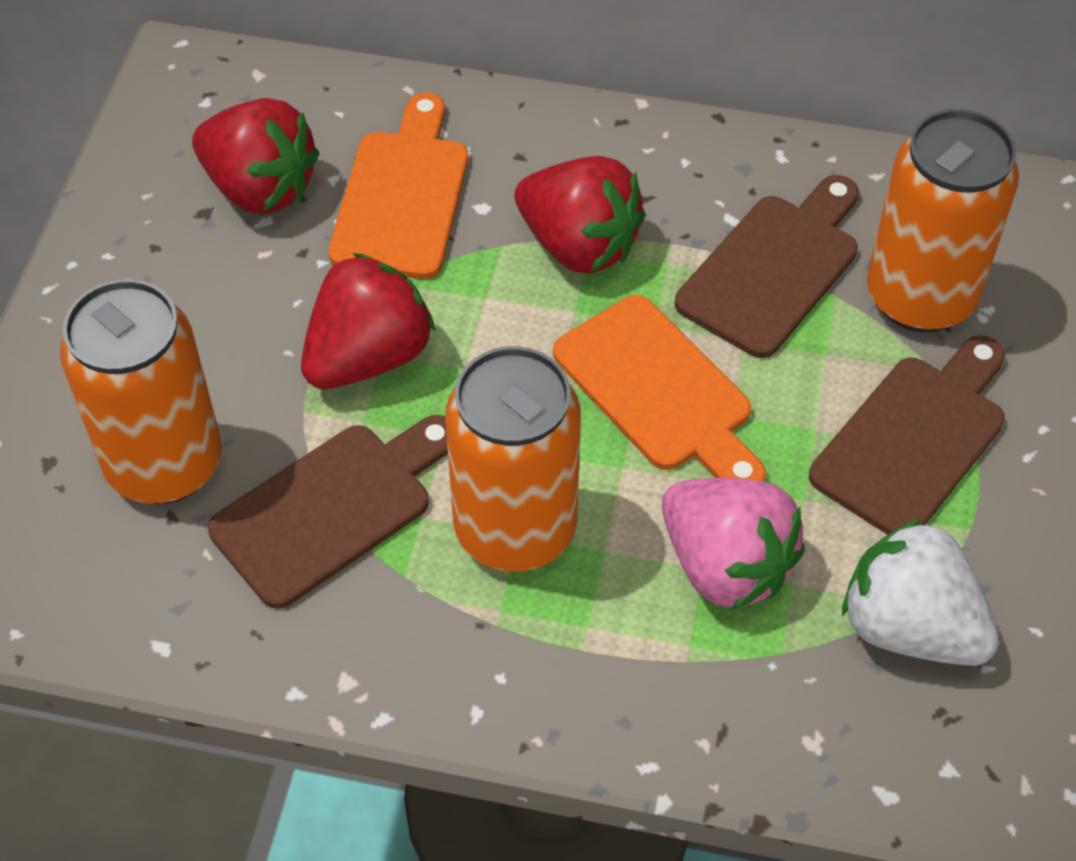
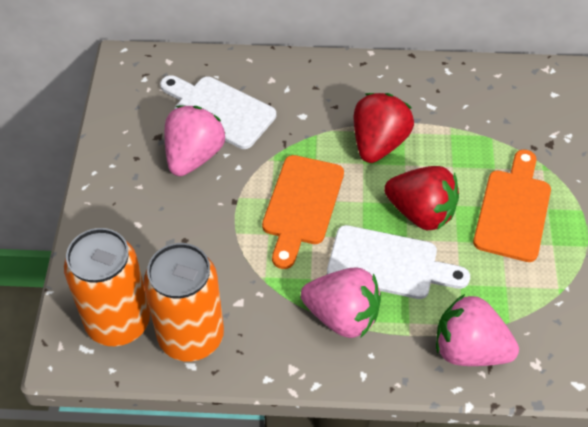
brown cutting board: 3 -> 0
orange can: 3 -> 2
pink strawberry: 1 -> 3
red strawberry: 3 -> 2
white cutting board: 0 -> 2
white strawberry: 1 -> 0

